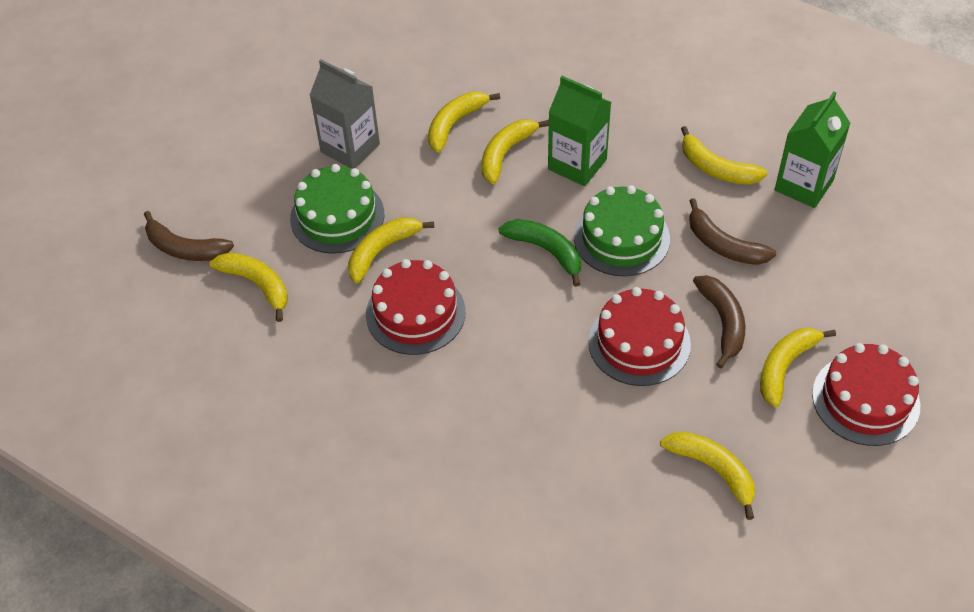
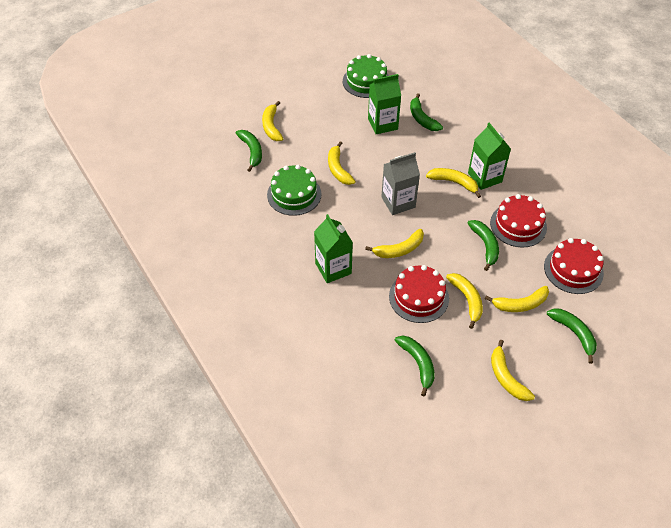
brown banana: 3 -> 0
green banana: 1 -> 5
green carton: 2 -> 3

